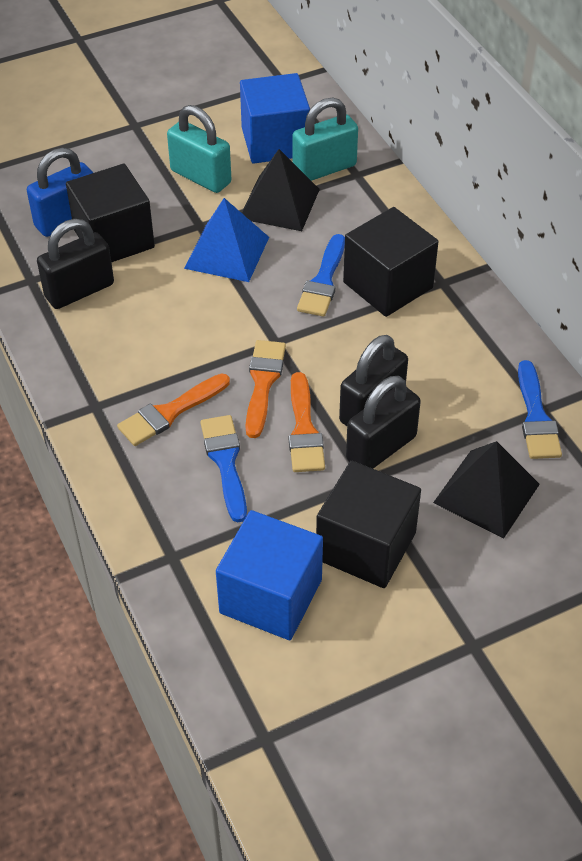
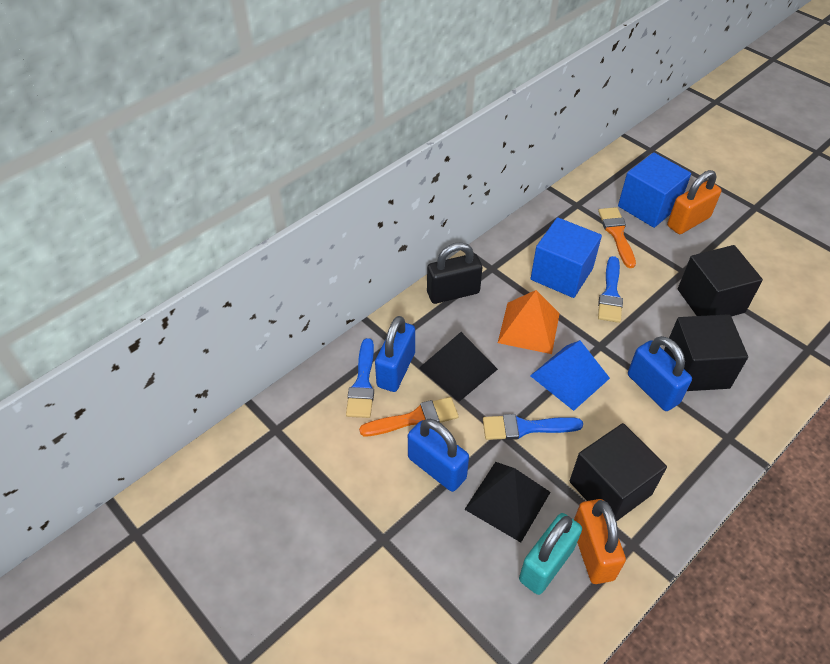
black padlock: 3 -> 1
blue padlock: 1 -> 3
orange brush: 3 -> 2
orange padlock: 0 -> 2
orange pyramid: 0 -> 1
turquoise padlock: 2 -> 1

